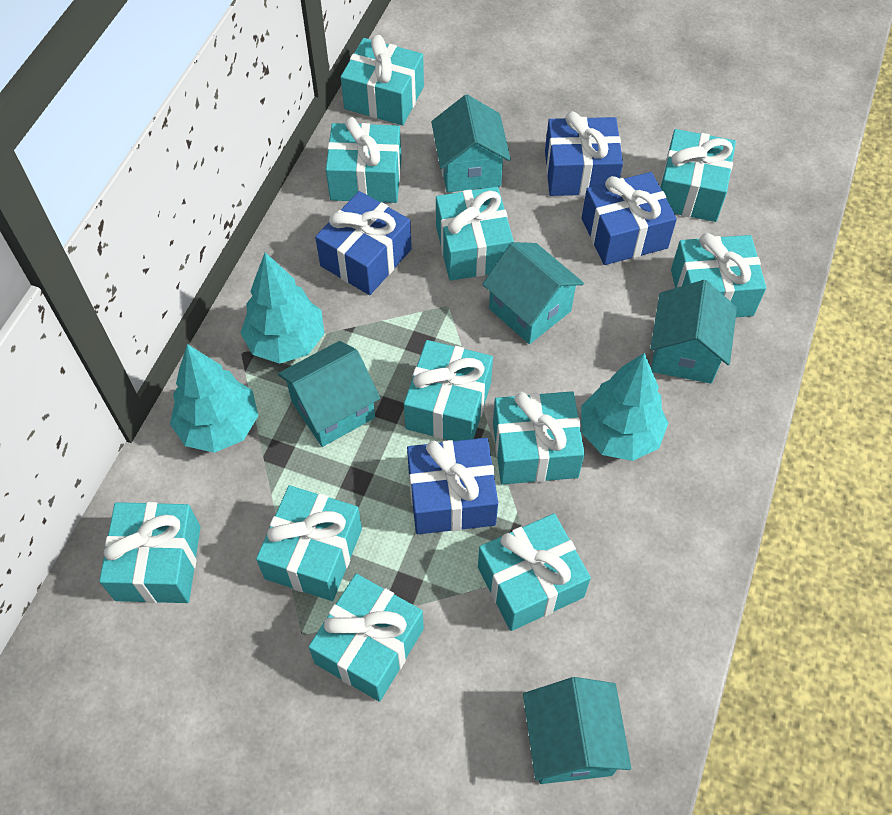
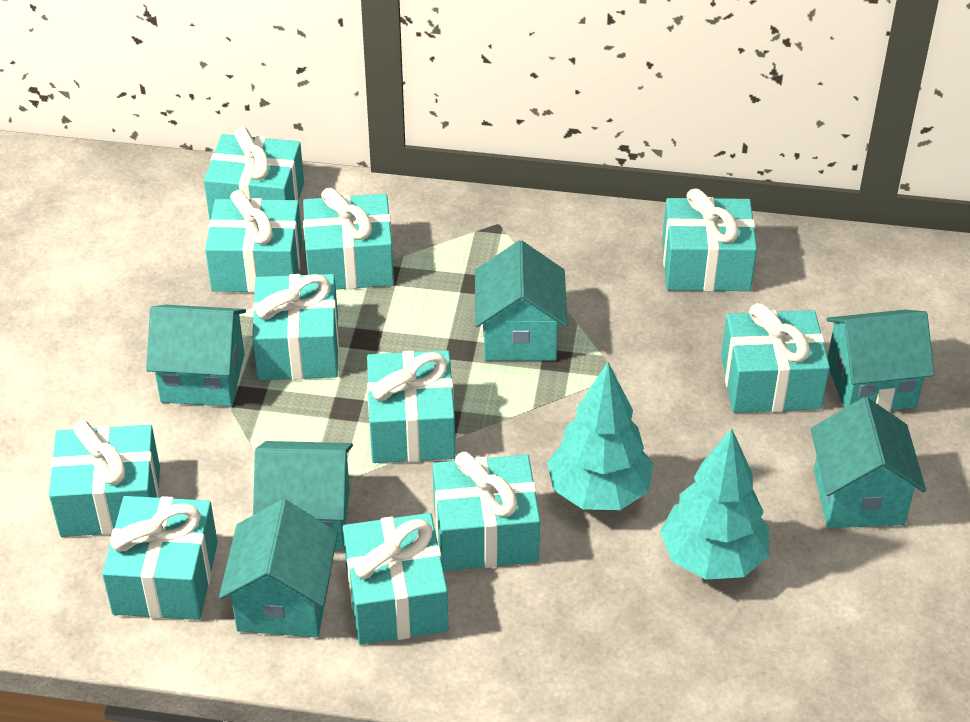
blue gift: 4 -> 0
turquoise house: 5 -> 6
turquoise tree: 3 -> 2

